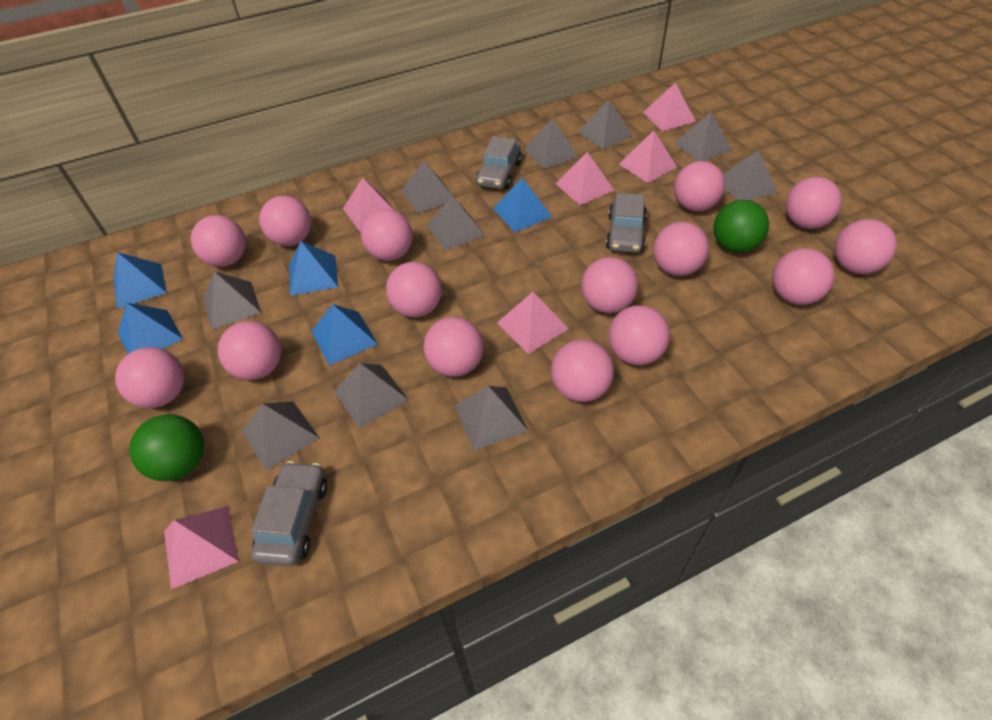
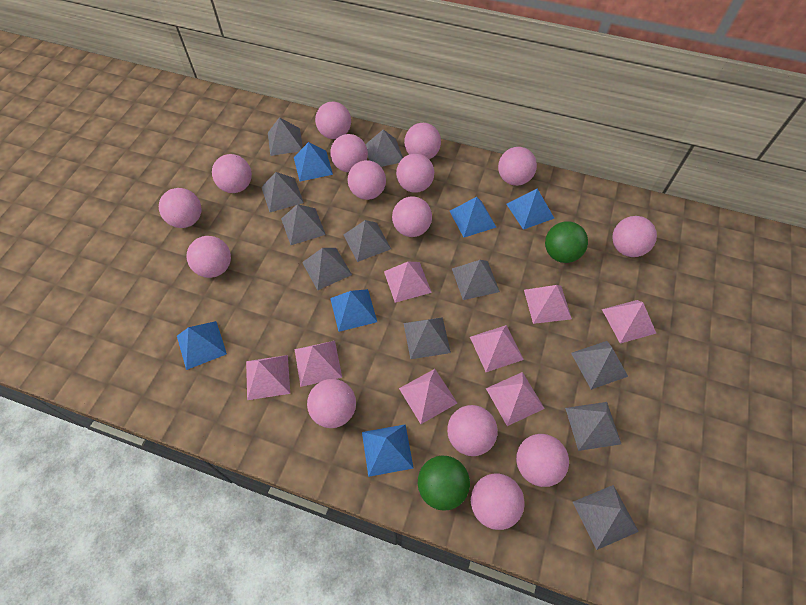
blue pyramid: 5 -> 6
grey car: 3 -> 0
grey pyramid: 10 -> 11
pink pyramid: 6 -> 8

